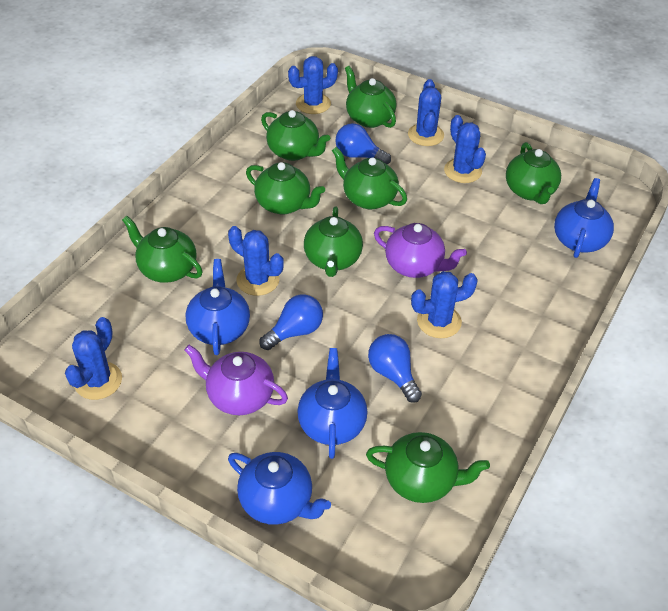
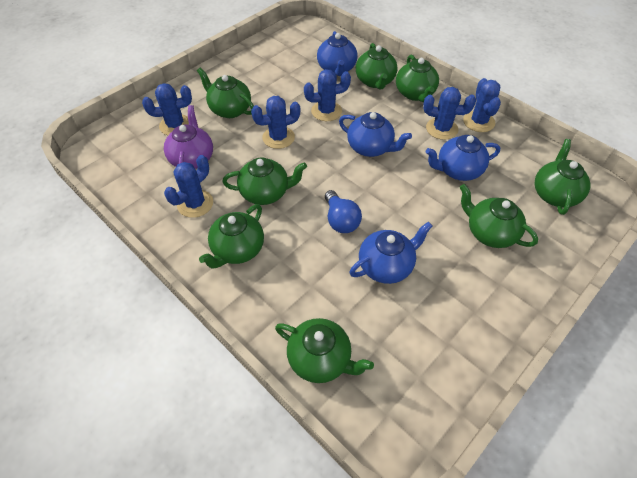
blue light bulb: 3 -> 1
purple teapot: 2 -> 1

